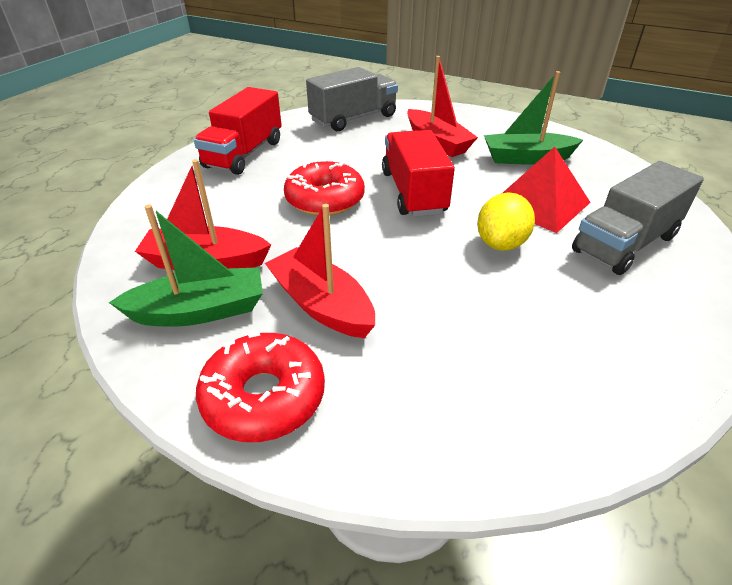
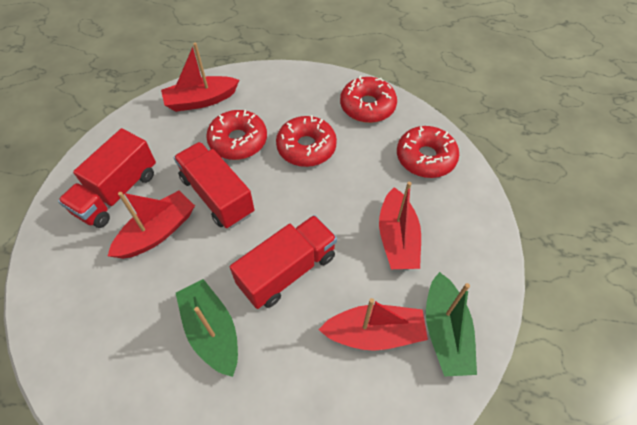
grey truck: 2 -> 0
red boat: 3 -> 4
red donut: 2 -> 4
red pyramid: 1 -> 0
red truck: 2 -> 3
yellow lemon: 1 -> 0

